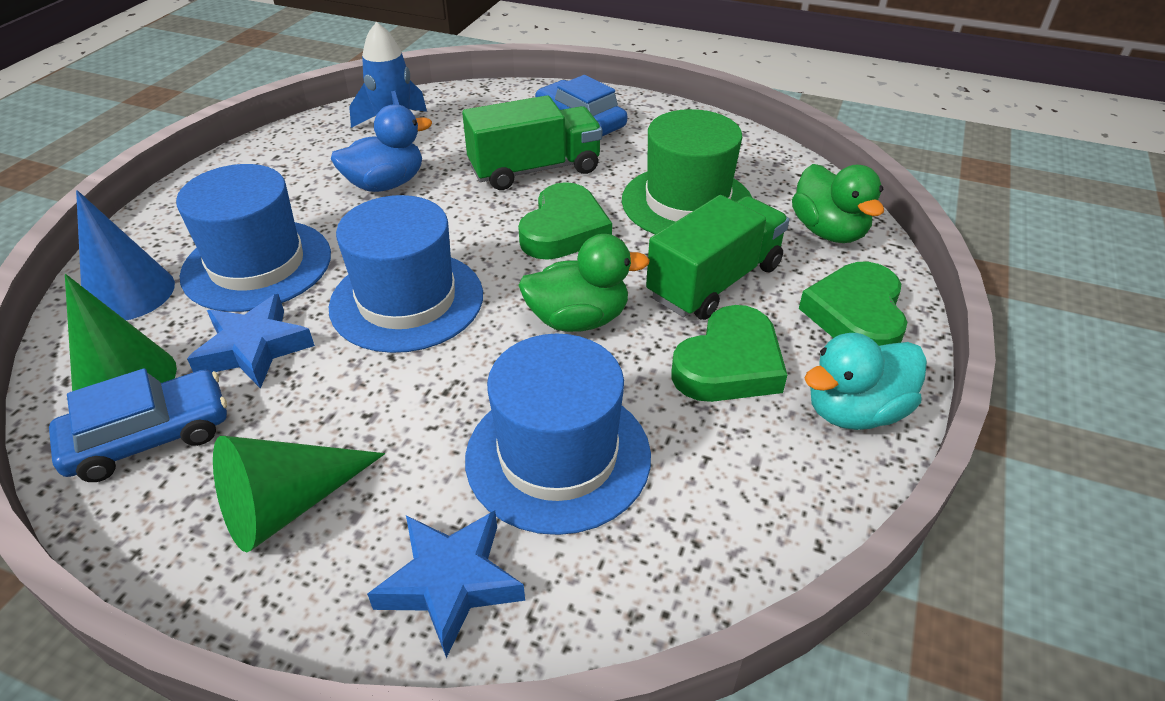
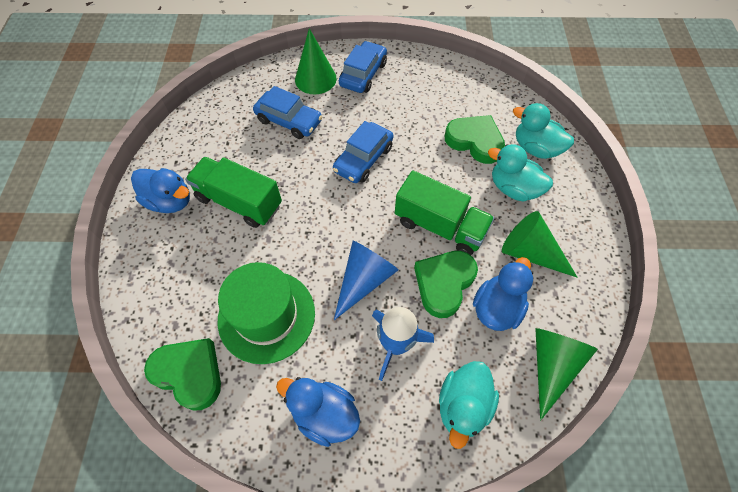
blue car: 2 -> 3
blue duck: 1 -> 3
blue hat: 3 -> 0
blue star: 2 -> 0
green cone: 2 -> 3
green duck: 2 -> 0
turquoise duck: 1 -> 3

